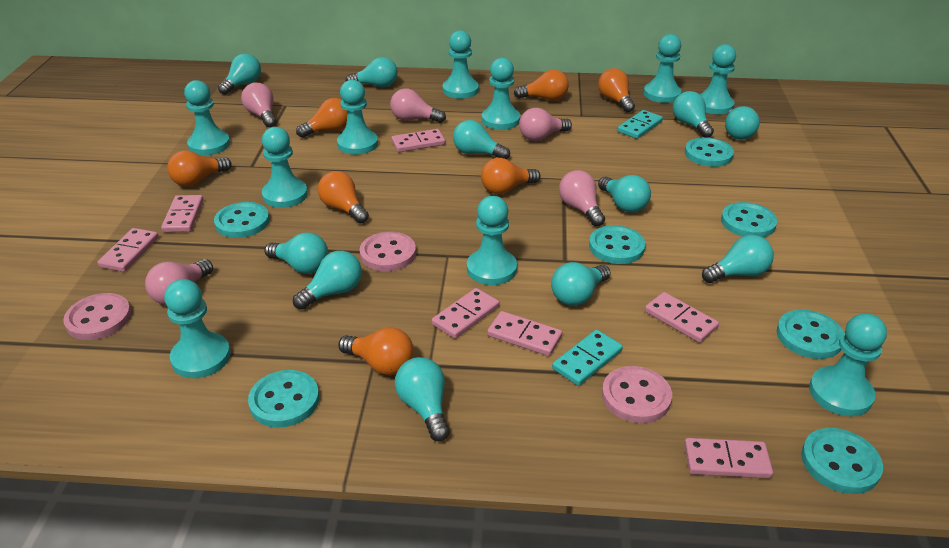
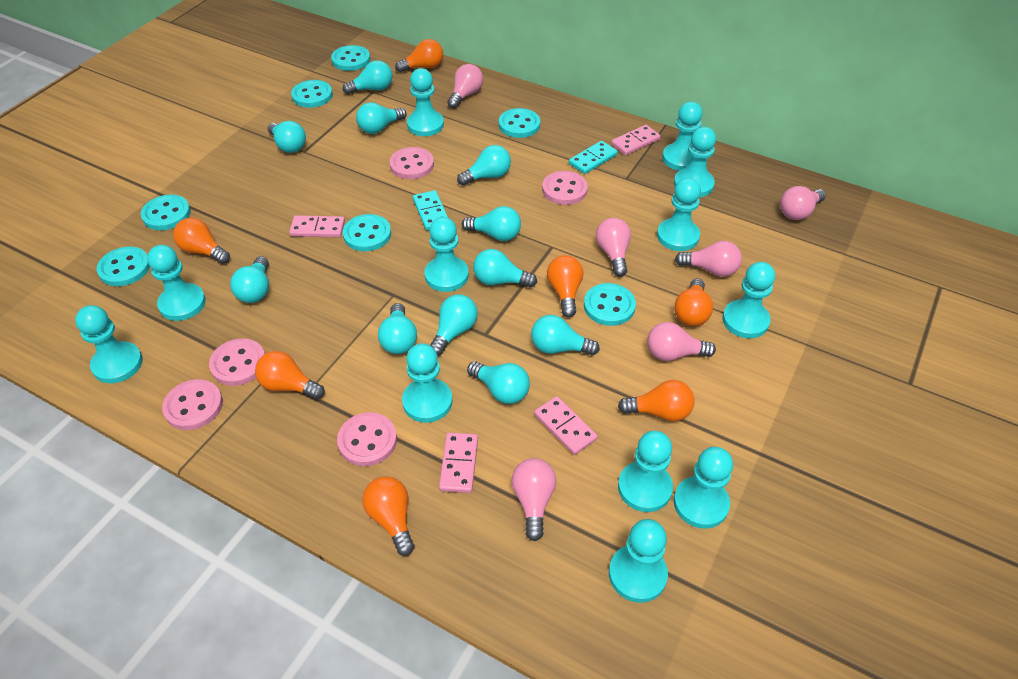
pink button: 3 -> 5
pink domino: 7 -> 4
pink light bulb: 5 -> 6
turquoise pawn: 10 -> 12

